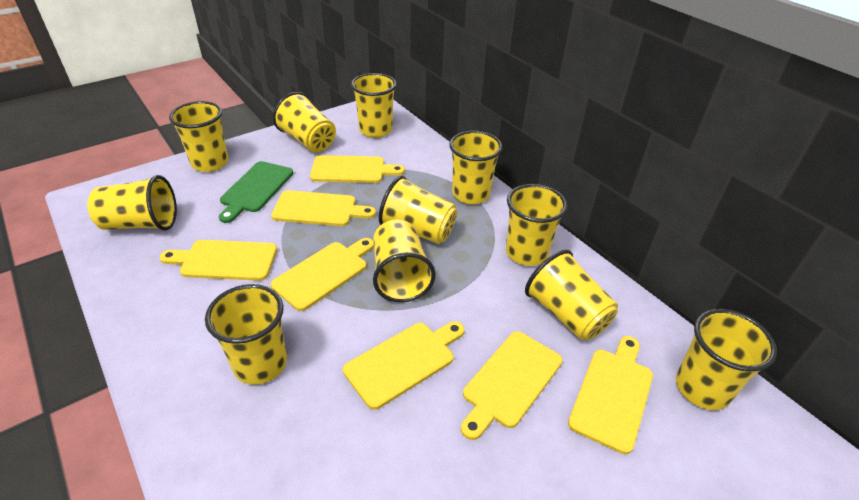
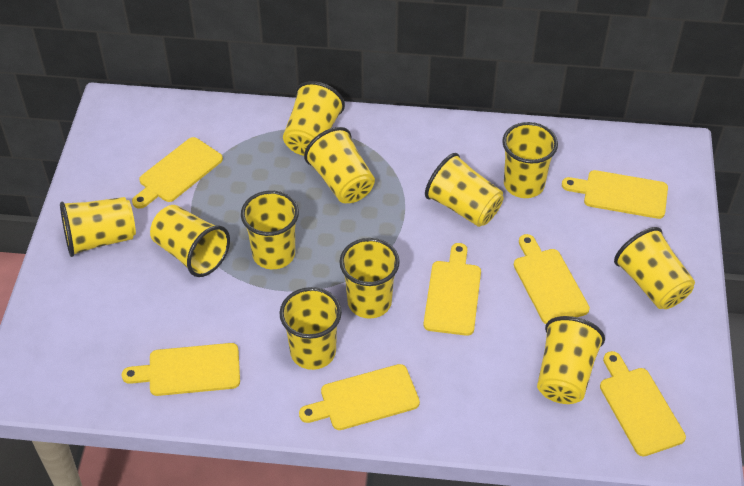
green cutting board: 1 -> 0

